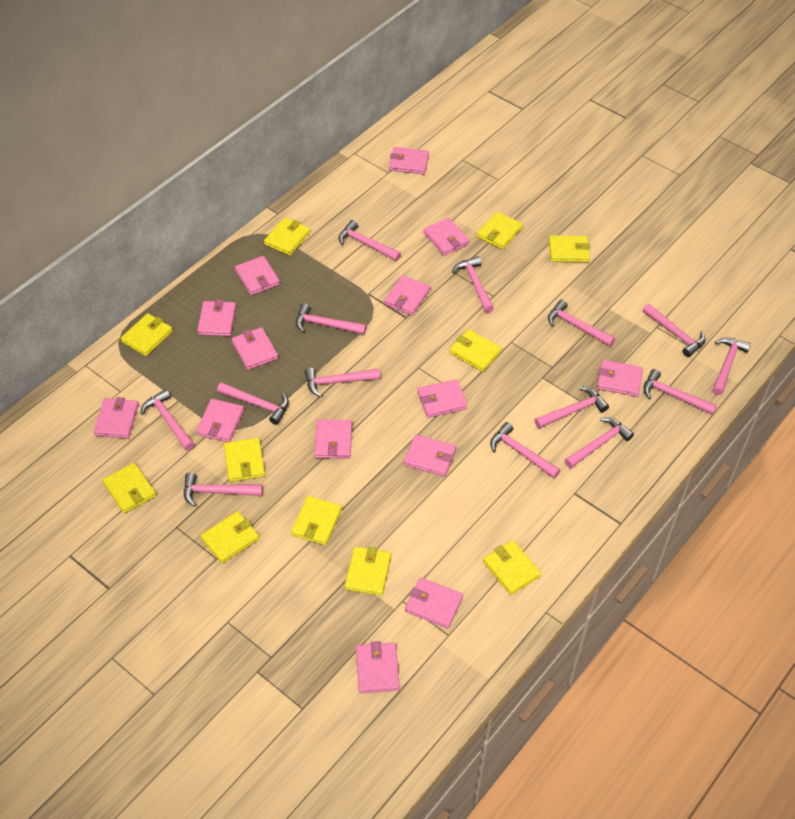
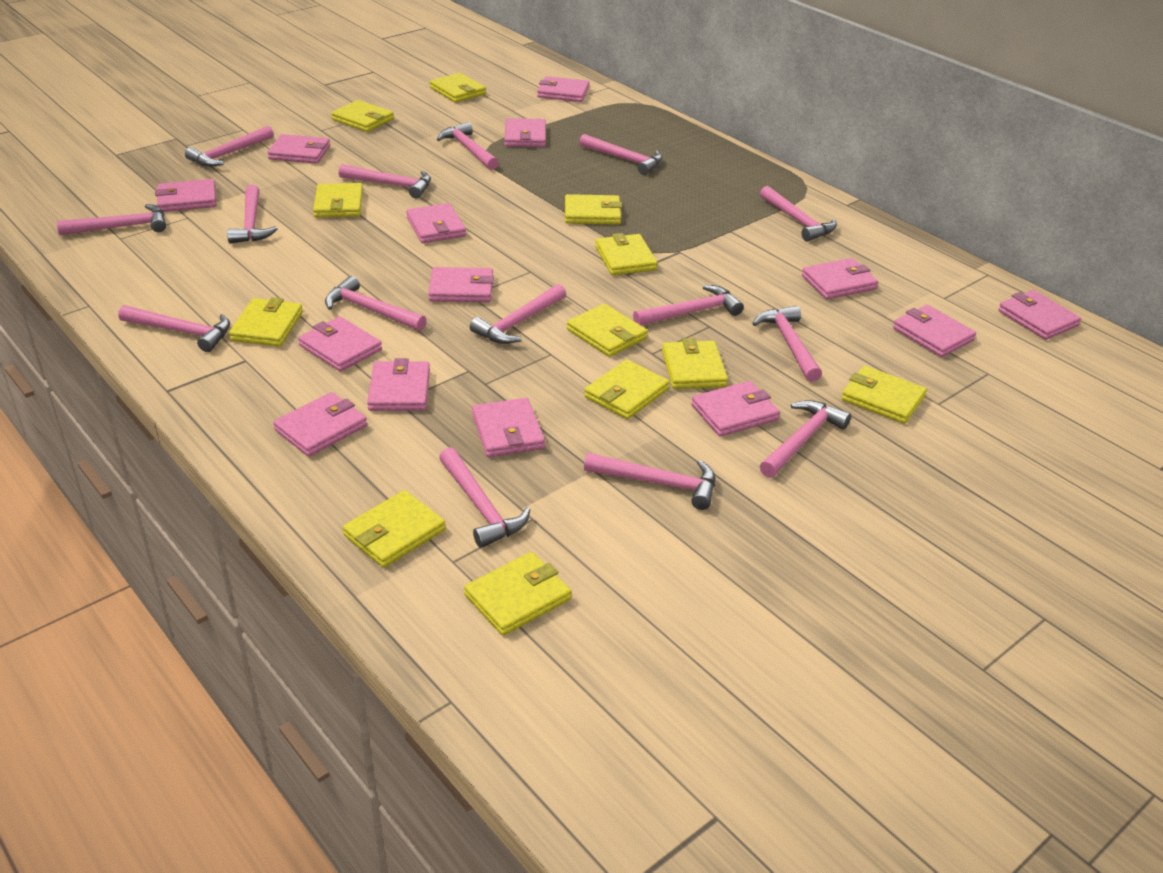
pink hammer: 14 -> 15
yellow wallet: 11 -> 12

